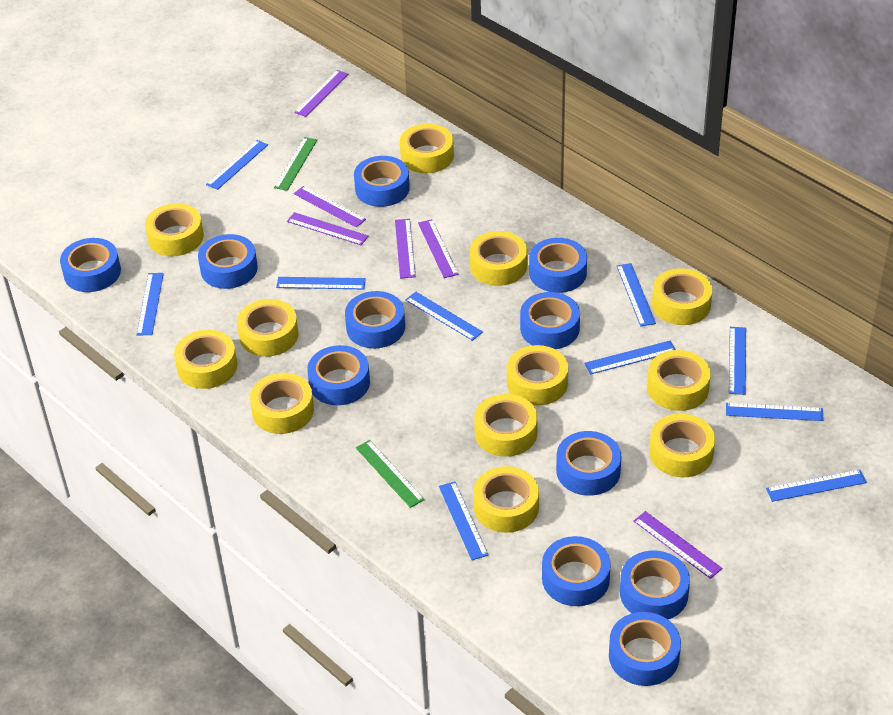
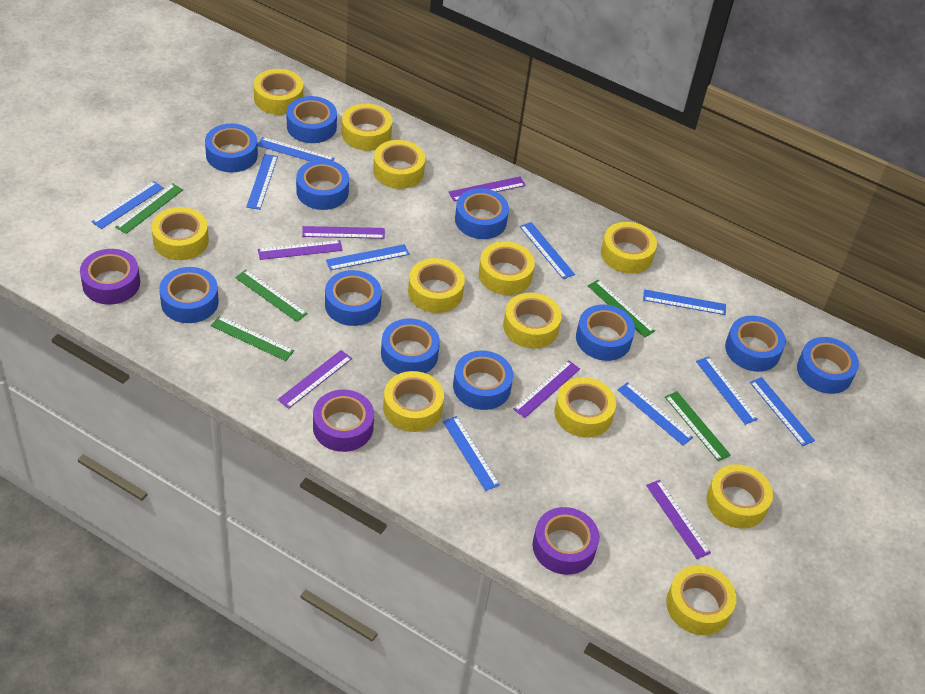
green ruler: 2 -> 5
purple tape: 0 -> 3

